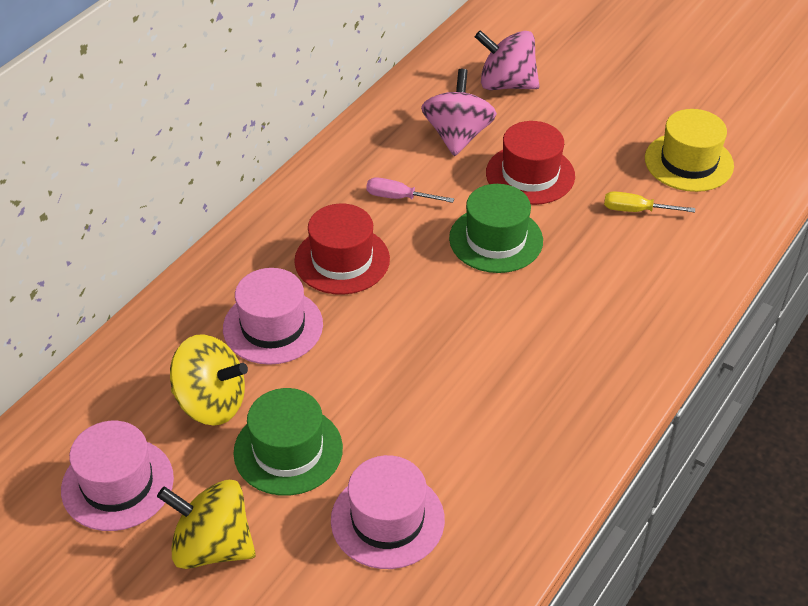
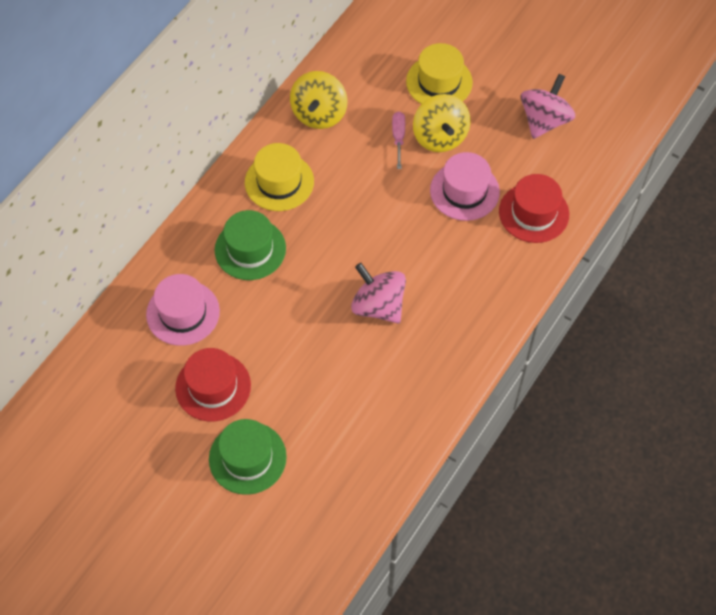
pink hat: 3 -> 2
yellow hat: 1 -> 2
yellow screwdriver: 1 -> 0

